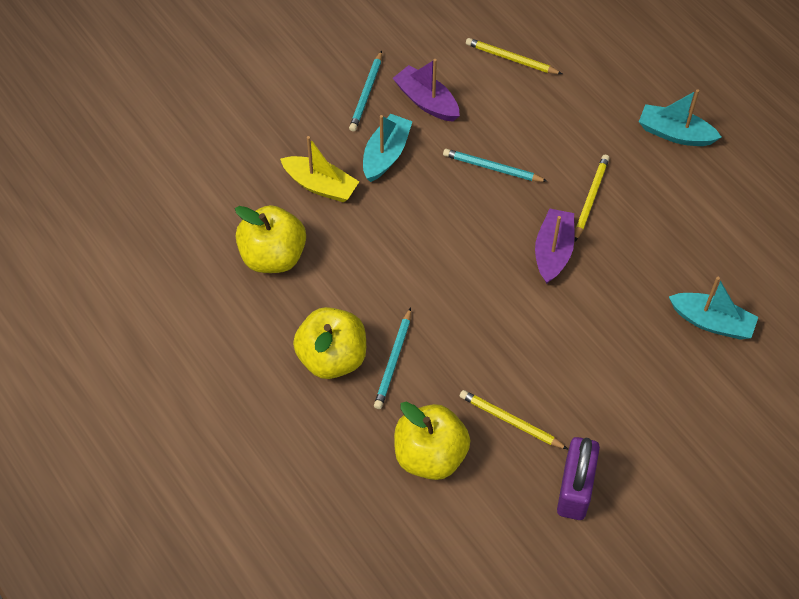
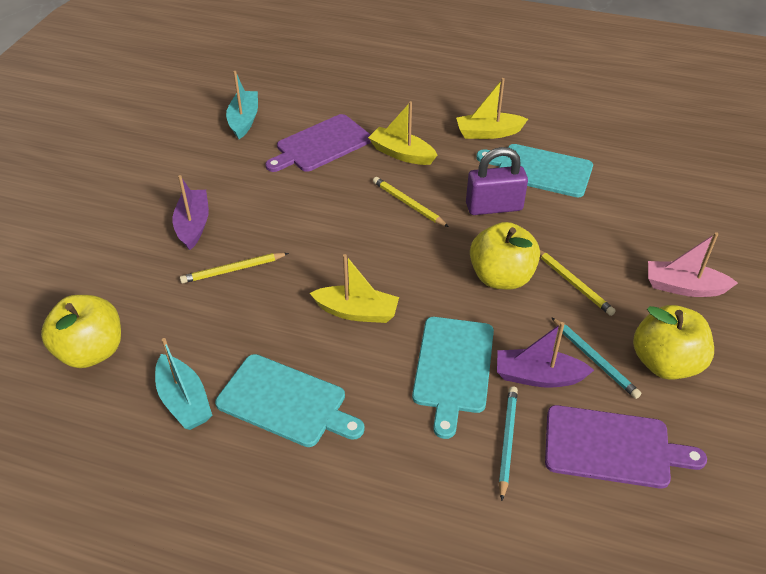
pink boat: 0 -> 1
purple cutting board: 0 -> 2
turquoise boat: 3 -> 2
turquoise cutting board: 0 -> 3
turquoise pencil: 3 -> 2
yellow boat: 1 -> 3

